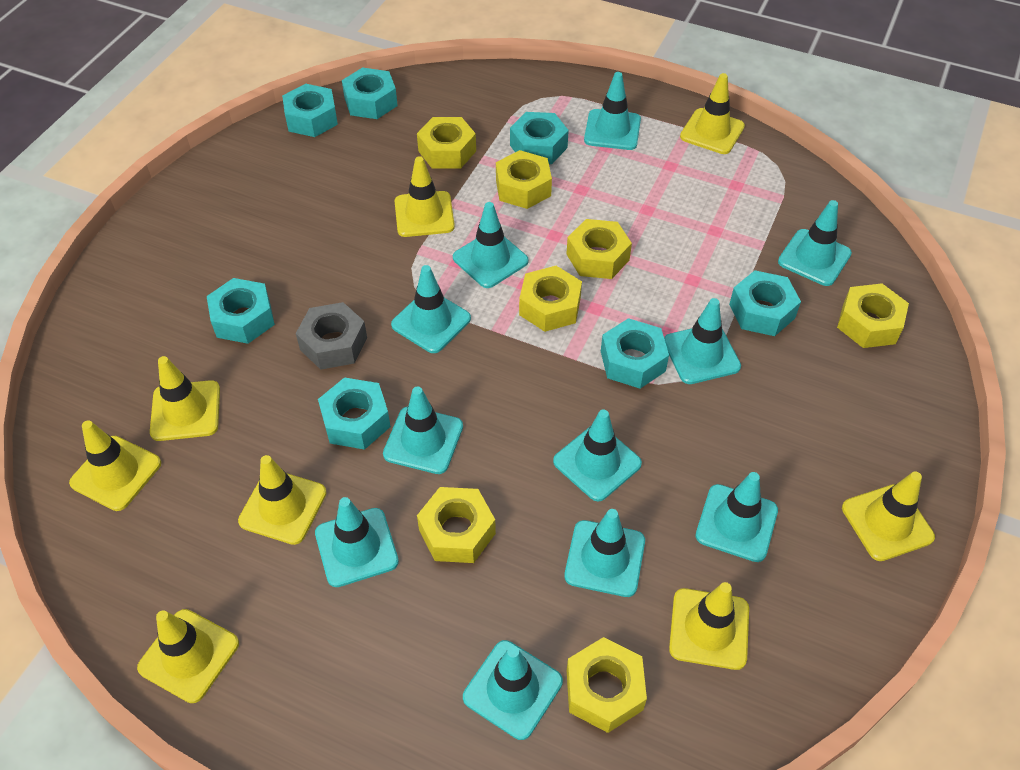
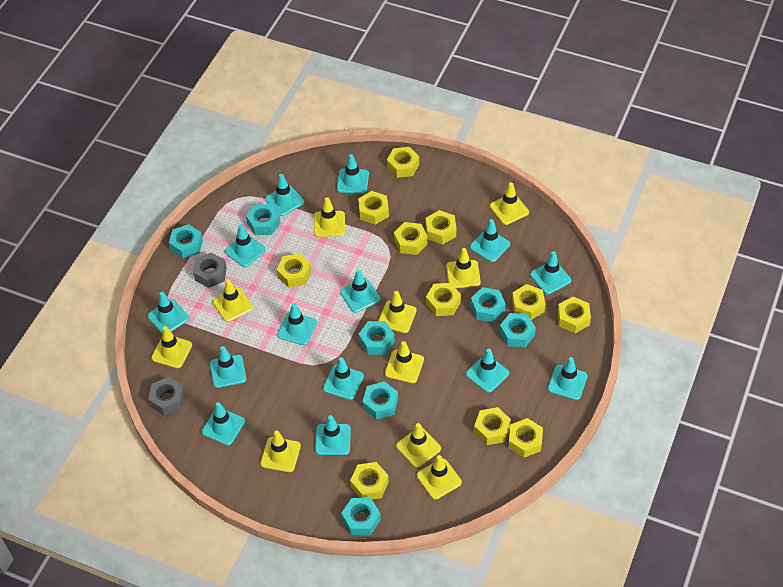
grey nut: 1 -> 2
turquoise traffic cone: 11 -> 14
yellow nut: 7 -> 11
yellow traffic cone: 8 -> 10

